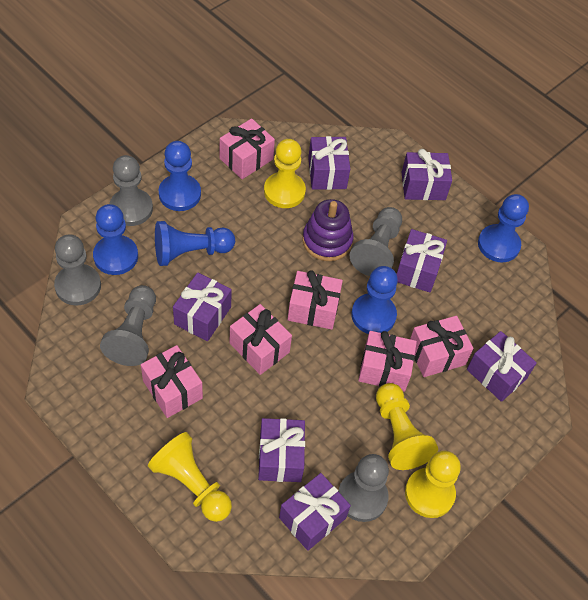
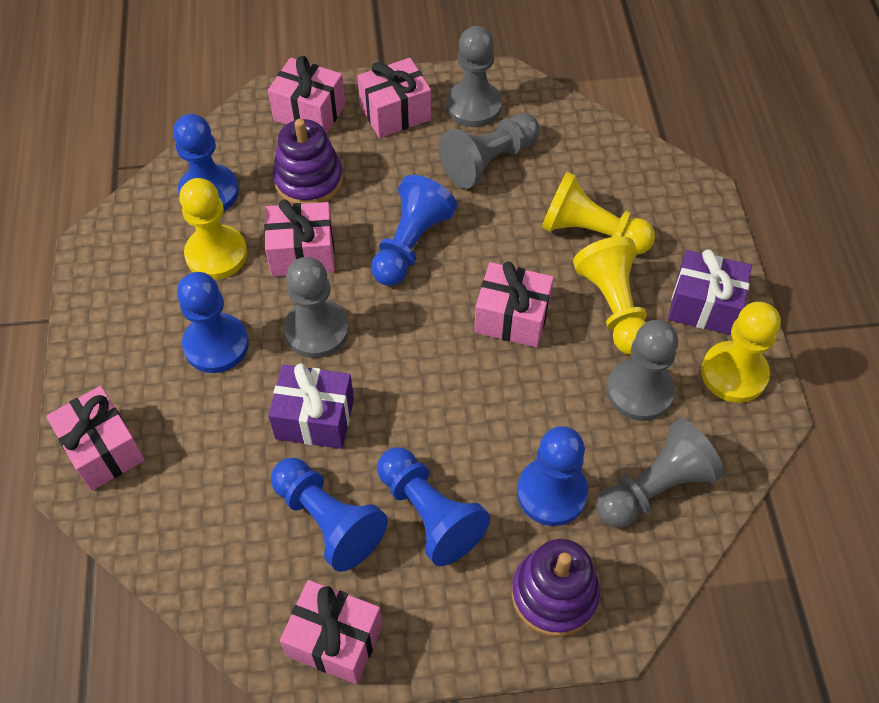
blue pawn: 5 -> 6
purple gift: 7 -> 2
purple stacking toy: 1 -> 2

